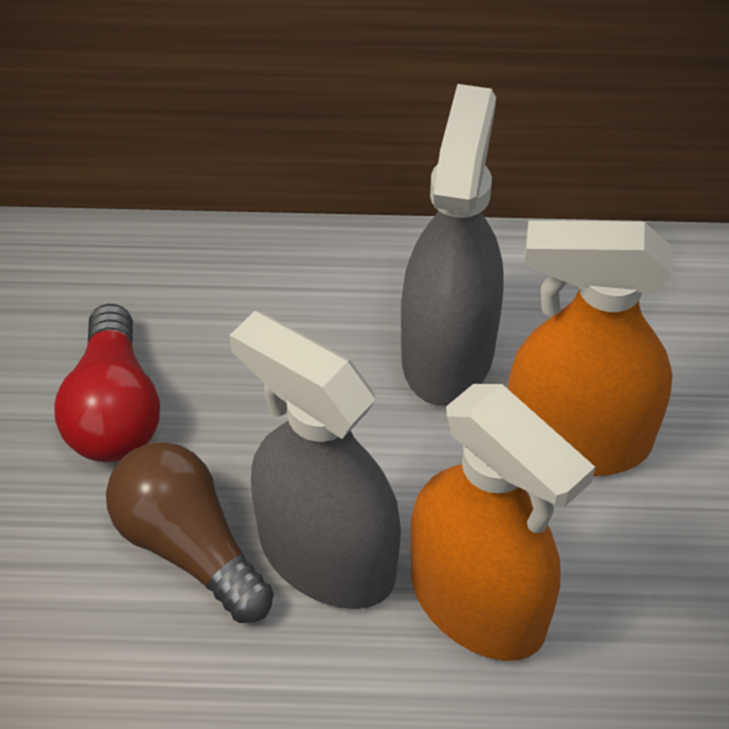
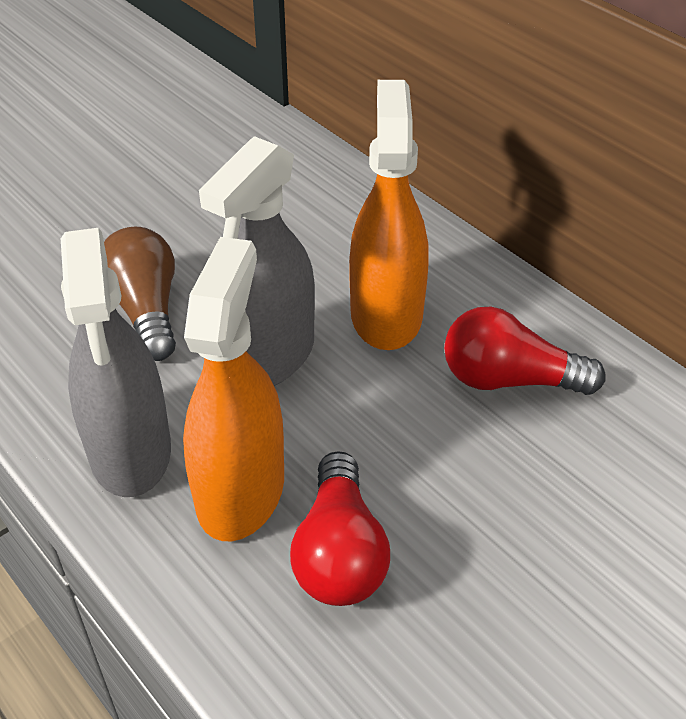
red light bulb: 1 -> 2

